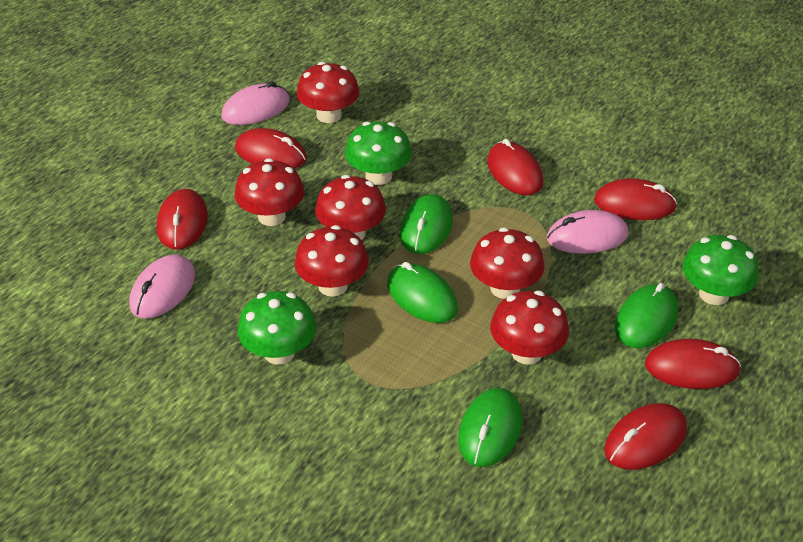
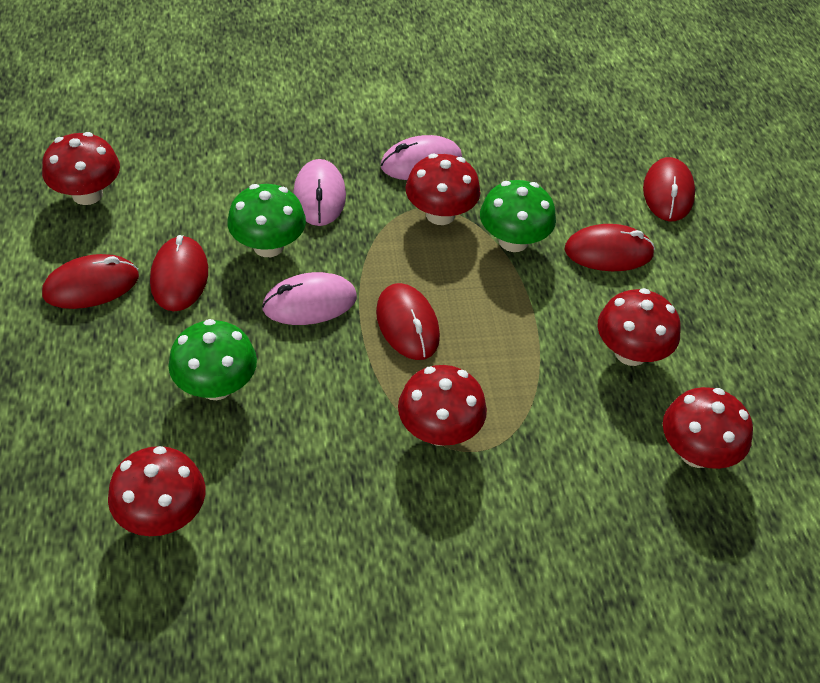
green mouse: 4 -> 0
red mouse: 6 -> 5

